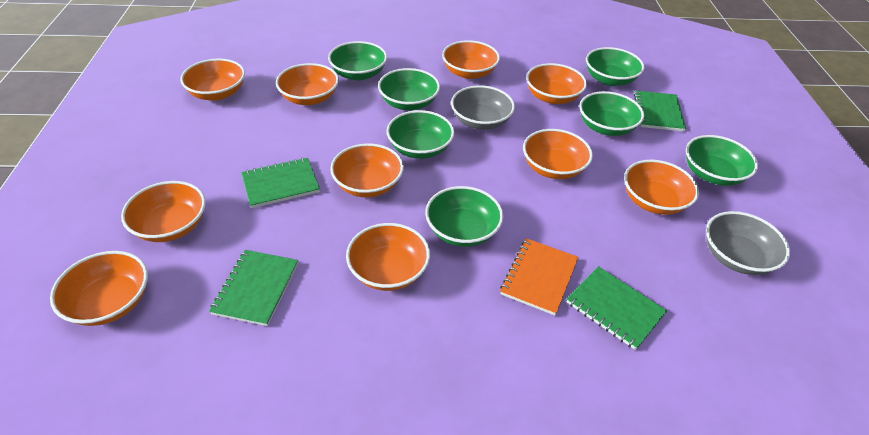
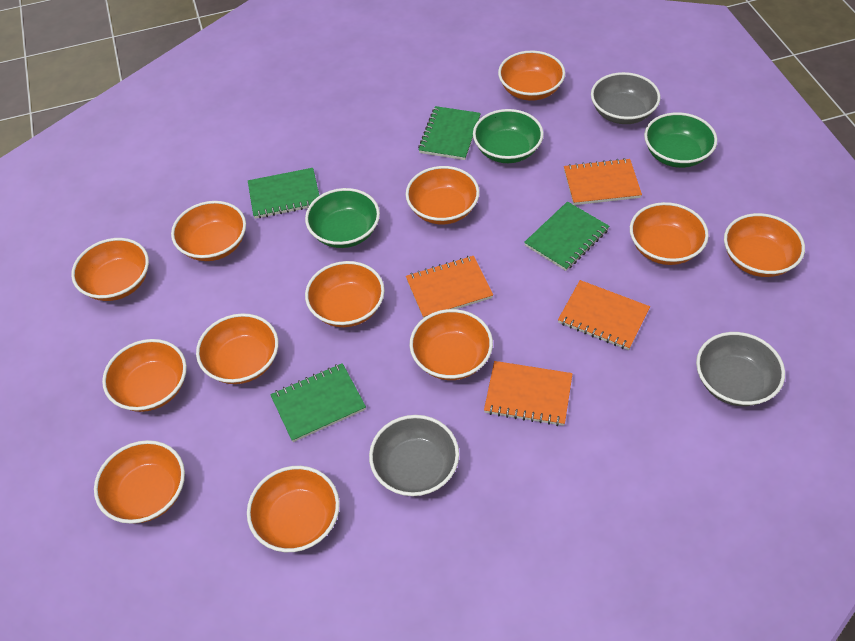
green bowl: 7 -> 3
grey bowl: 2 -> 3
orange bowl: 10 -> 12
orange notebook: 1 -> 4

